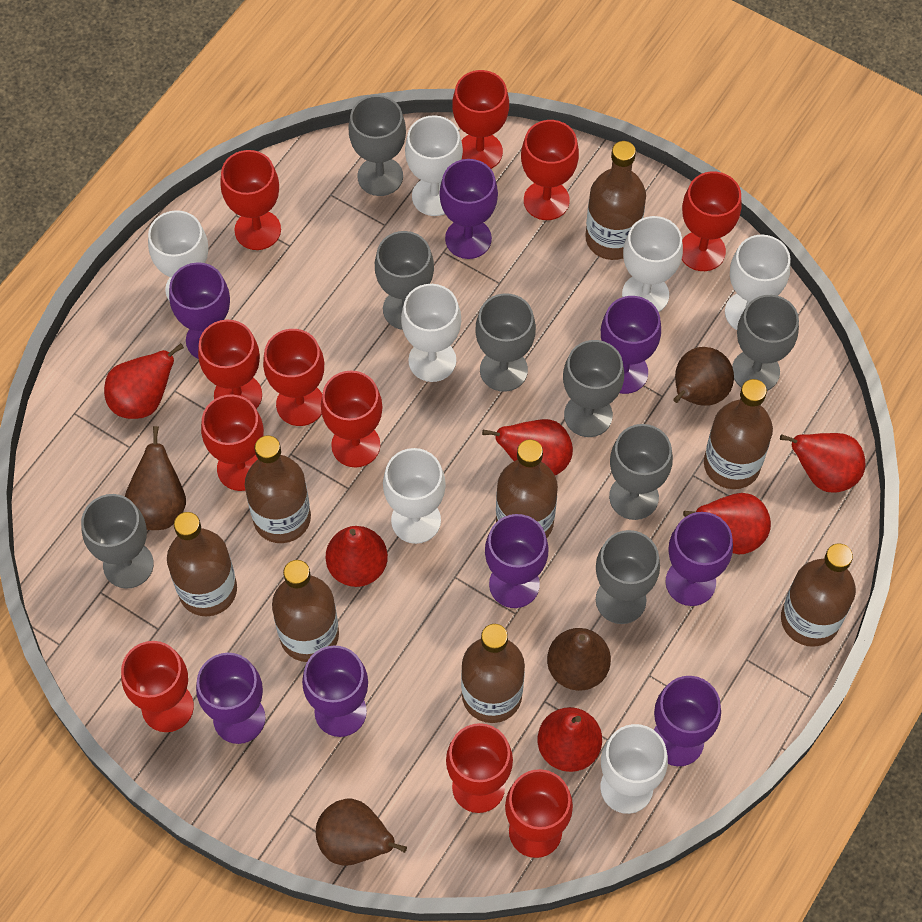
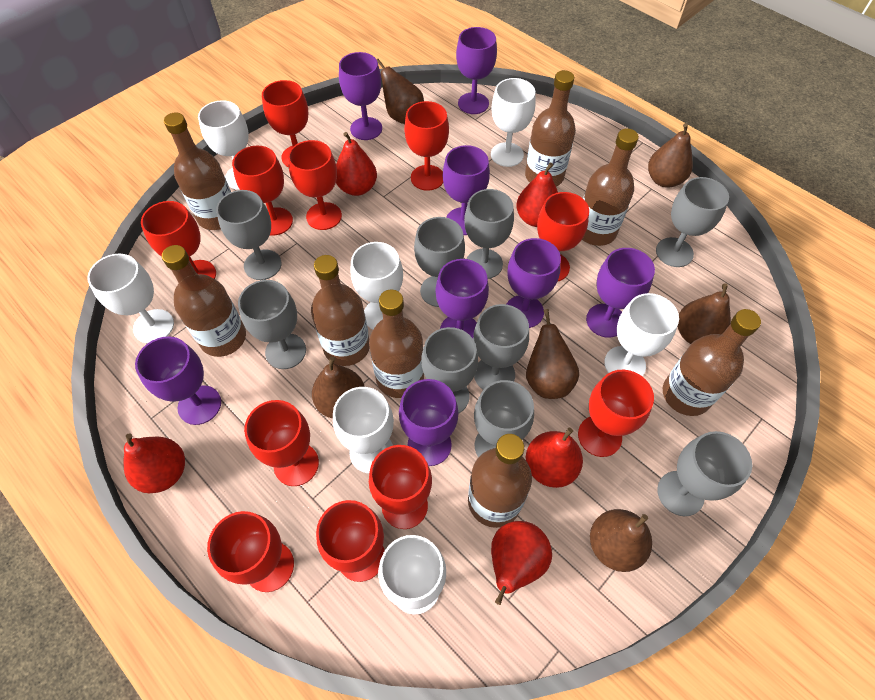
brown pear: 4 -> 6
grey goblet: 8 -> 9
red pear: 6 -> 5

